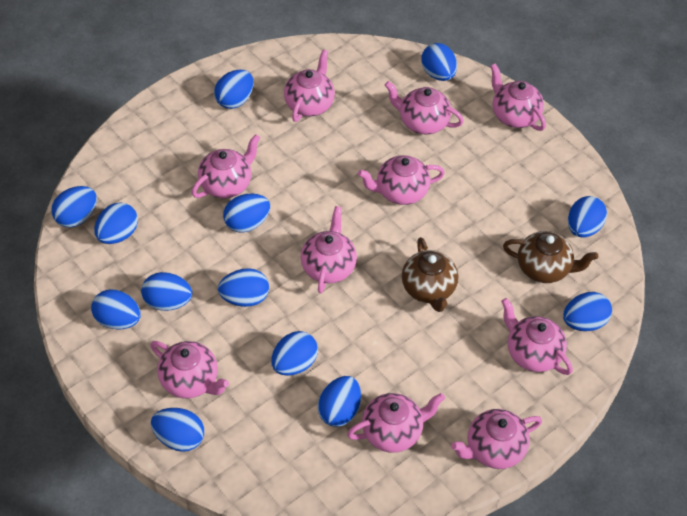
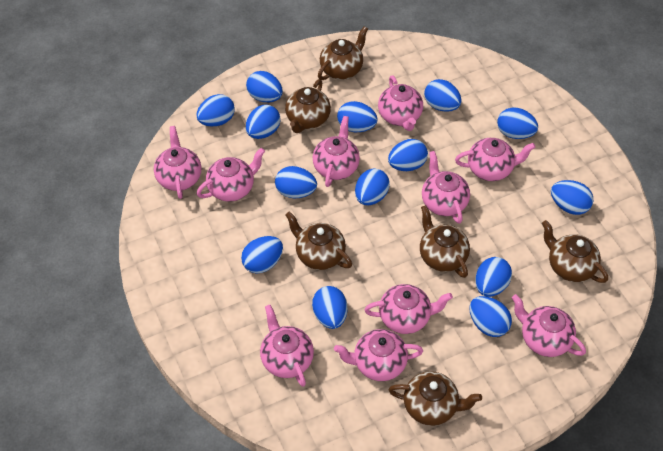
blue egg: 13 -> 14
brown teapot: 2 -> 6

